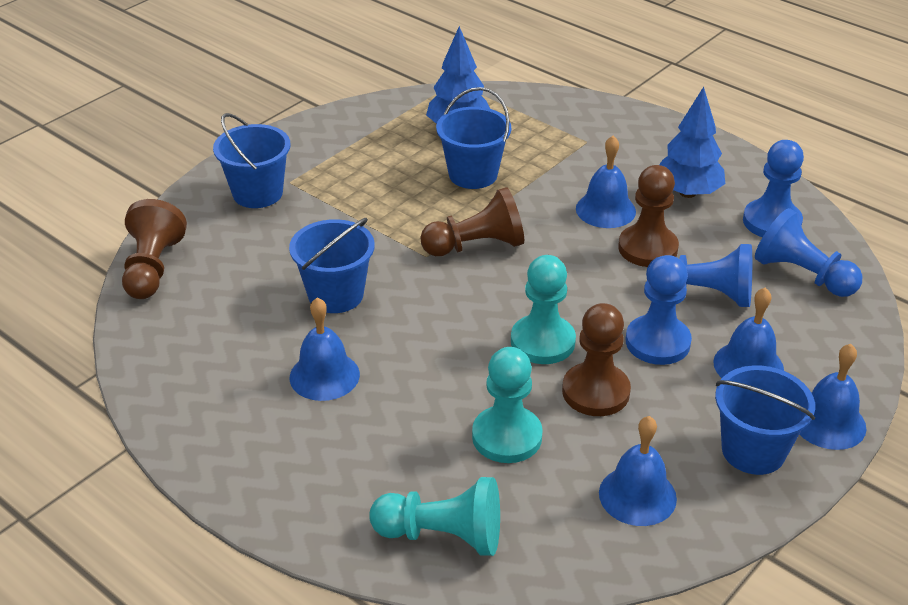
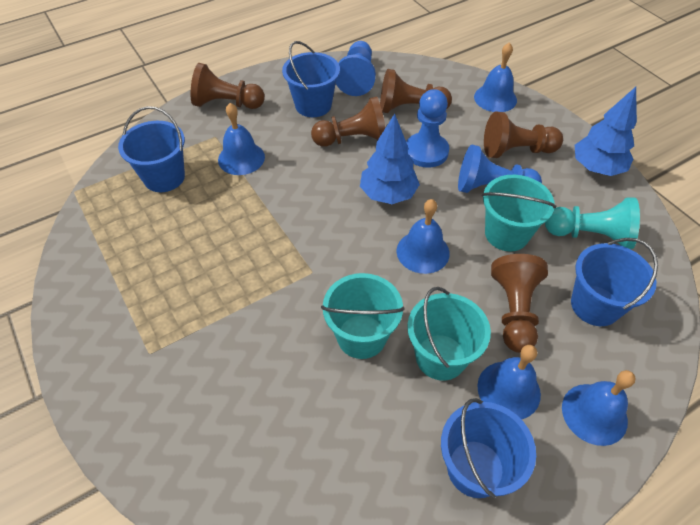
blue pawn: 4 -> 3
brown pawn: 4 -> 5
turquoise bucket: 0 -> 3
turquoise pawn: 3 -> 1

